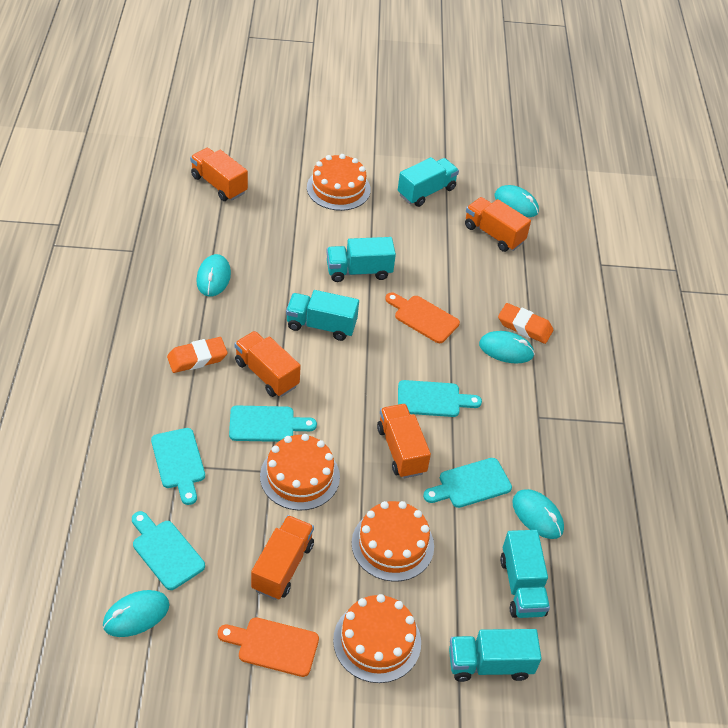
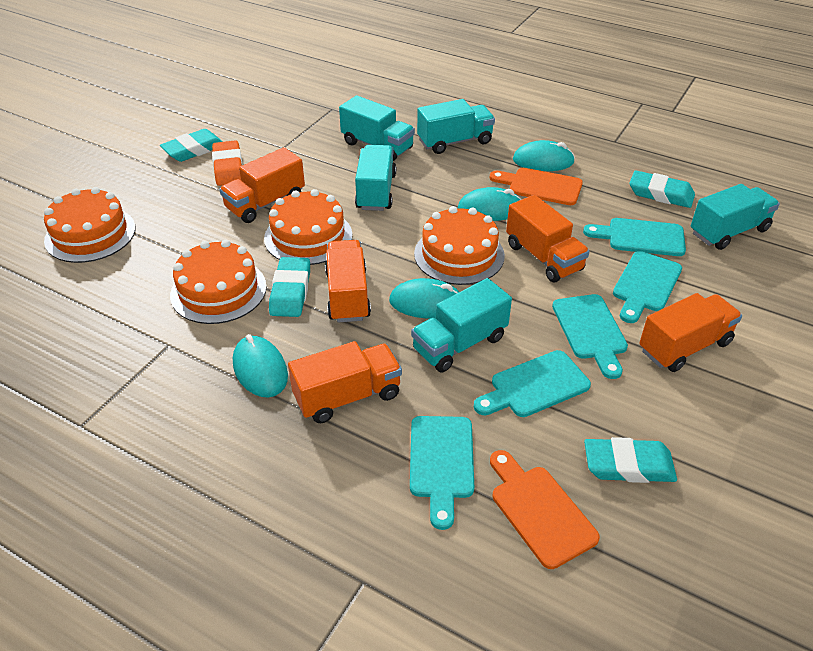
orange eraser: 2 -> 1
turquoise eraser: 0 -> 4
turquoise mouse: 5 -> 4

